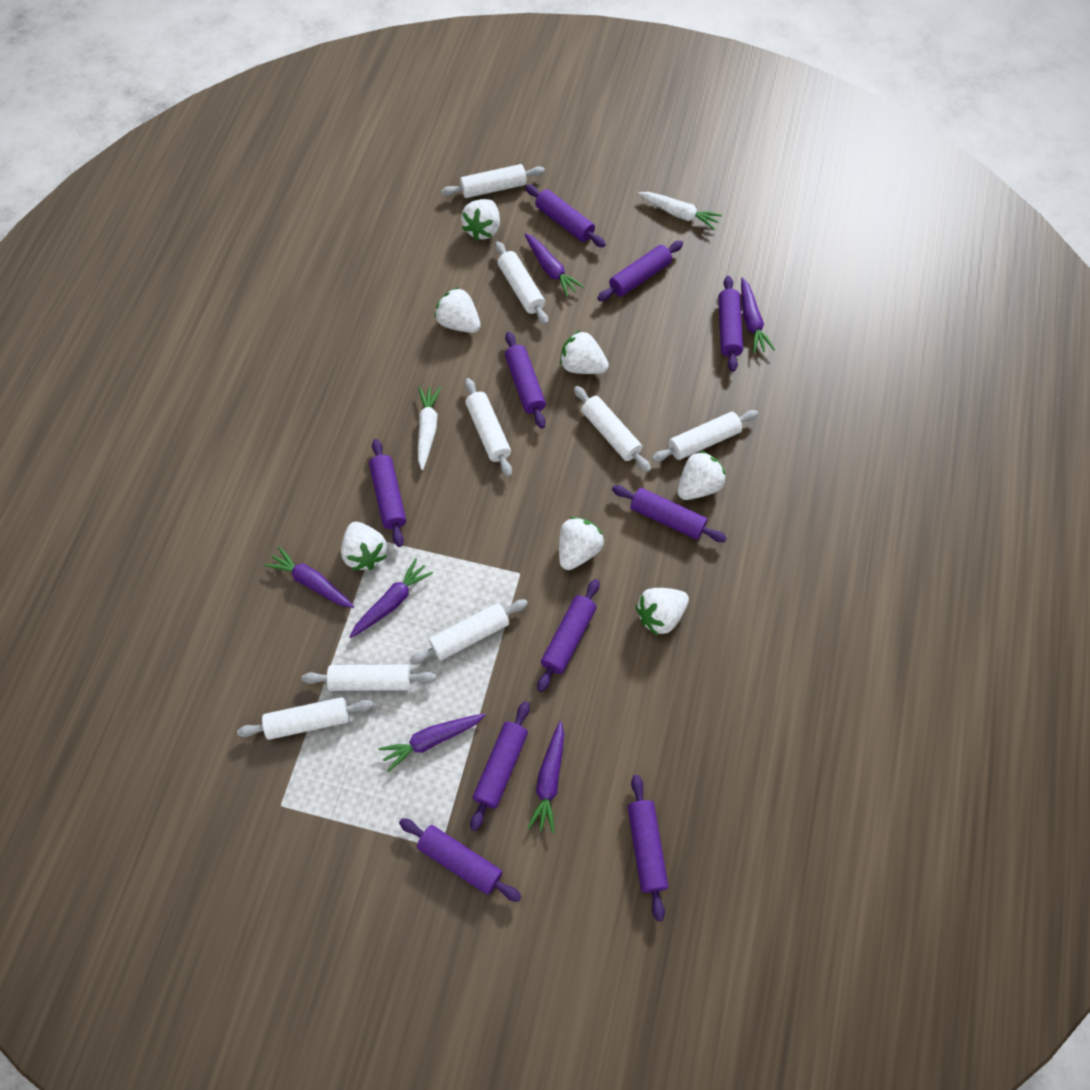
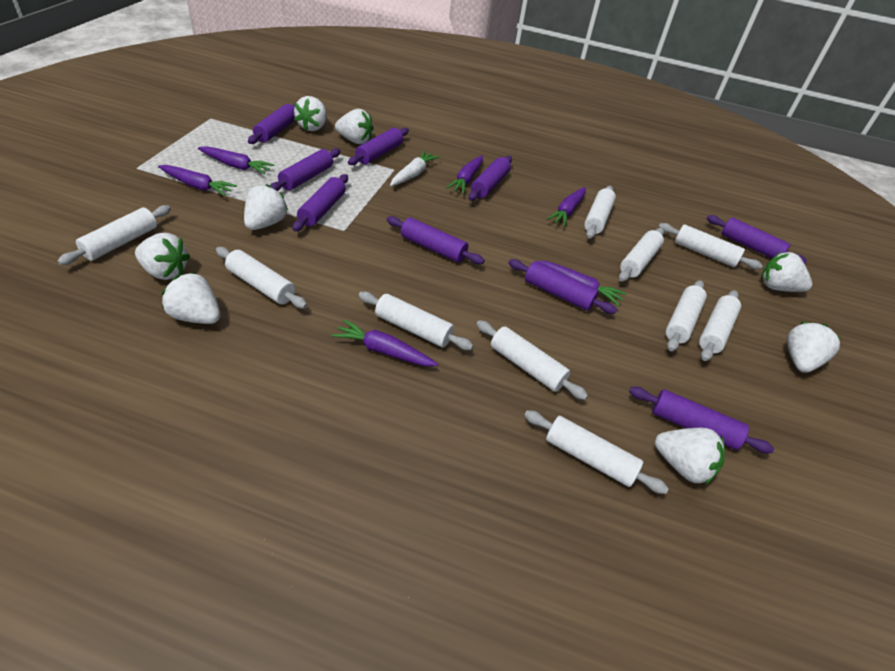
purple rolling pin: 10 -> 9
white carrot: 2 -> 1
white rolling pin: 8 -> 10
white strawberry: 7 -> 8

